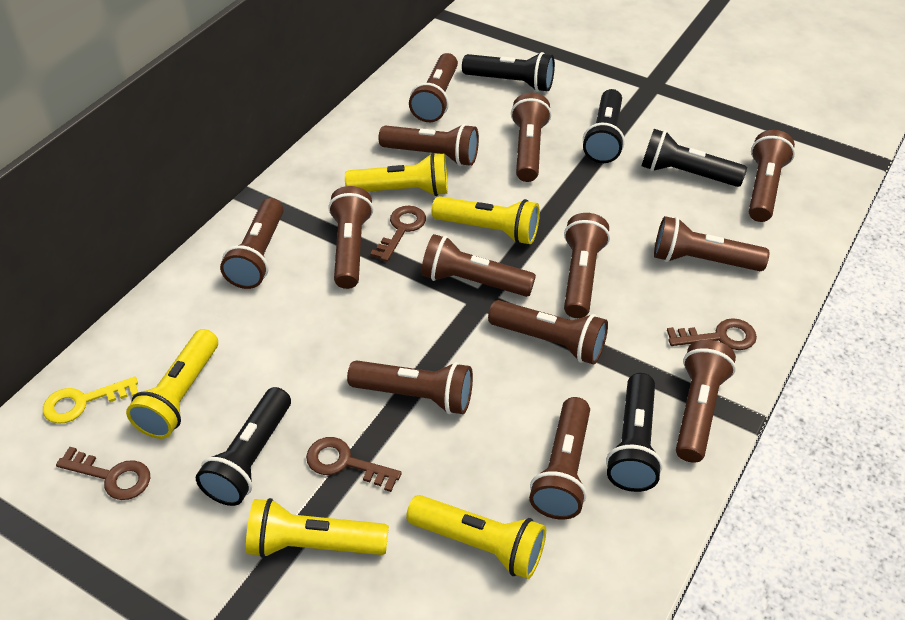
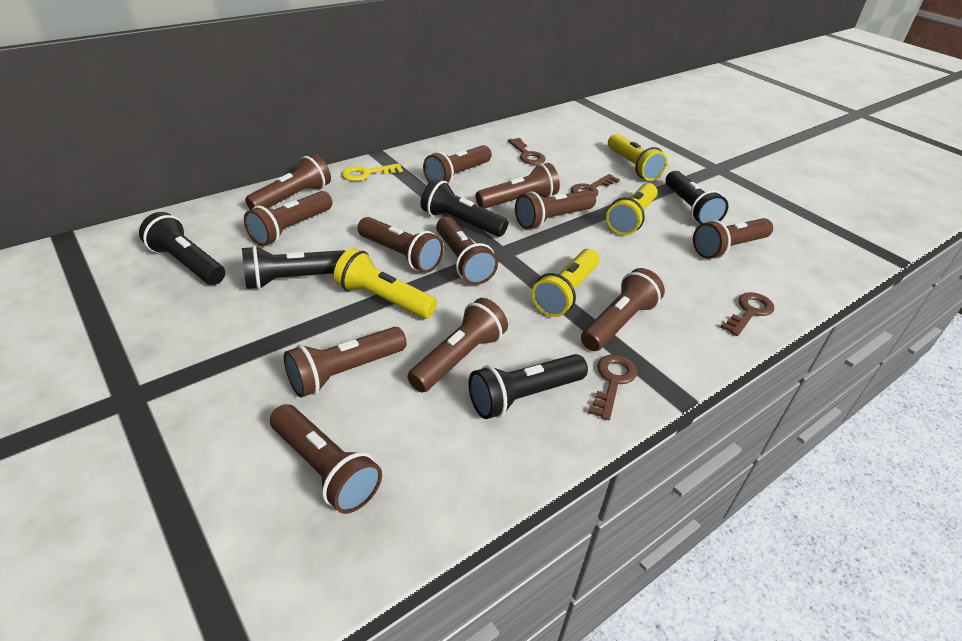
brown flashlight: 13 -> 12
yellow flashlight: 5 -> 4

